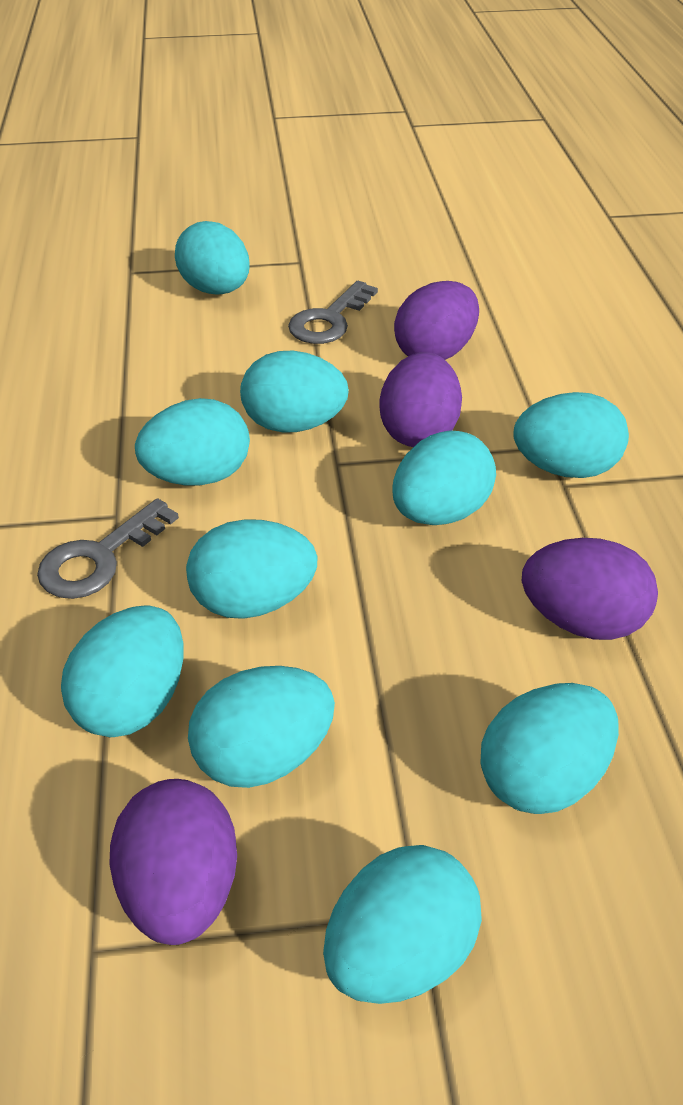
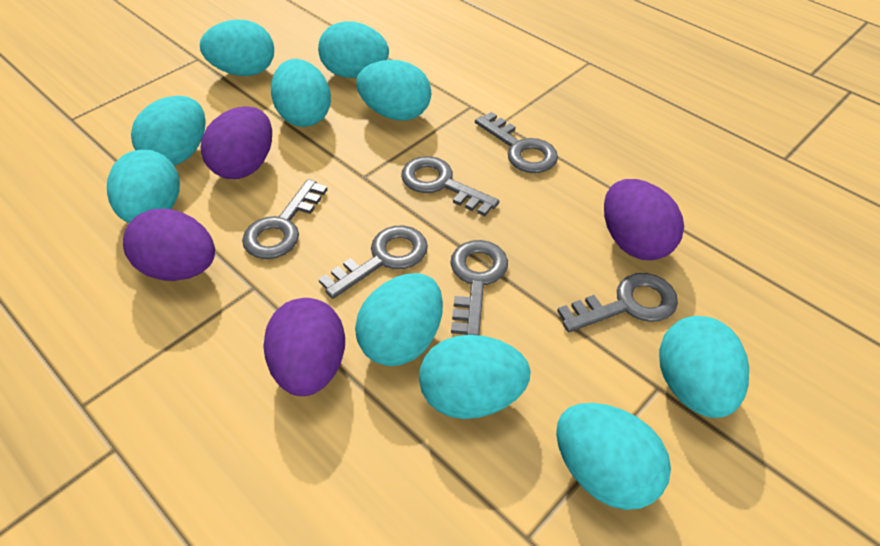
grey key: 2 -> 6

